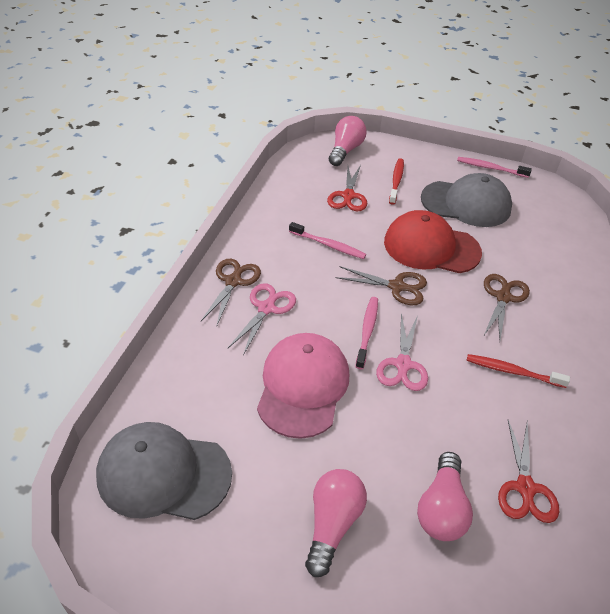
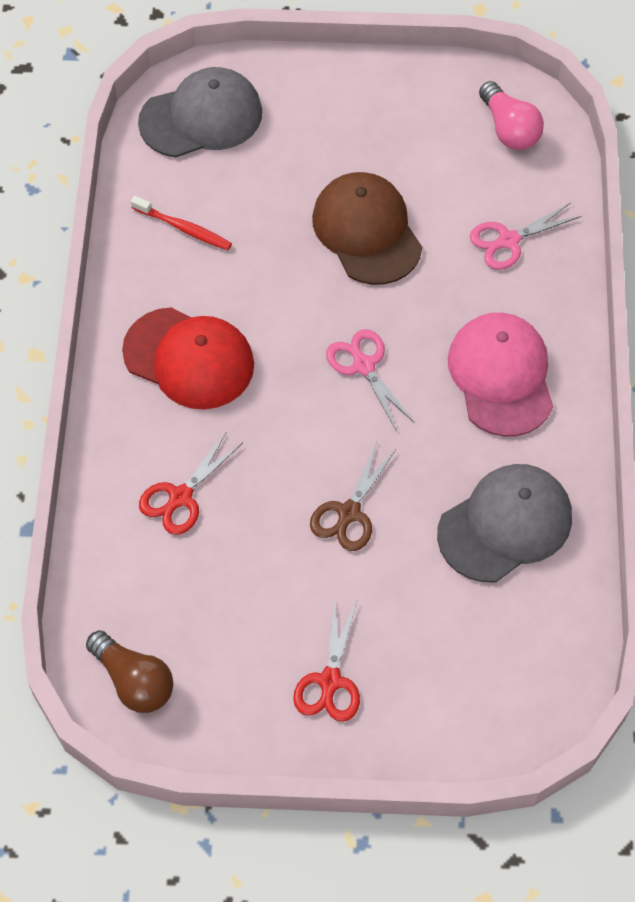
brown cap: 0 -> 1
brown light bulb: 0 -> 1
brown scissors: 3 -> 1
pink light bulb: 3 -> 1
pink toothbrush: 3 -> 0
red toothbrush: 2 -> 1

